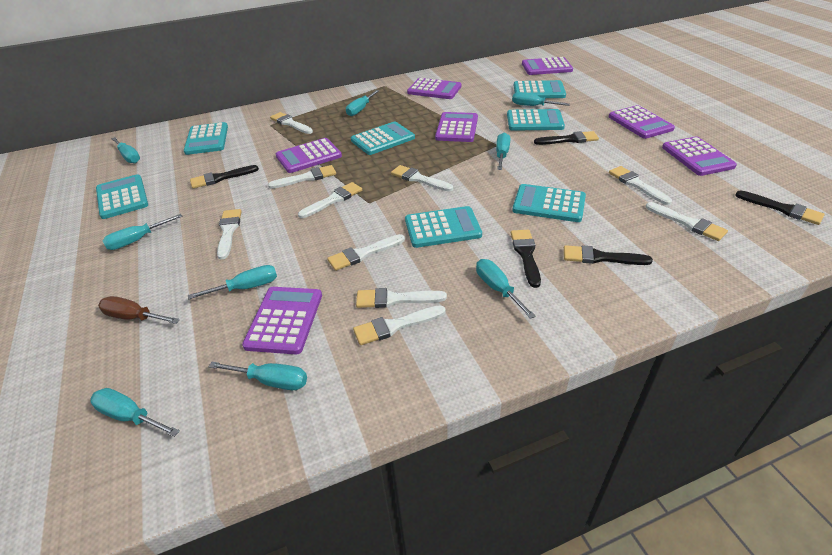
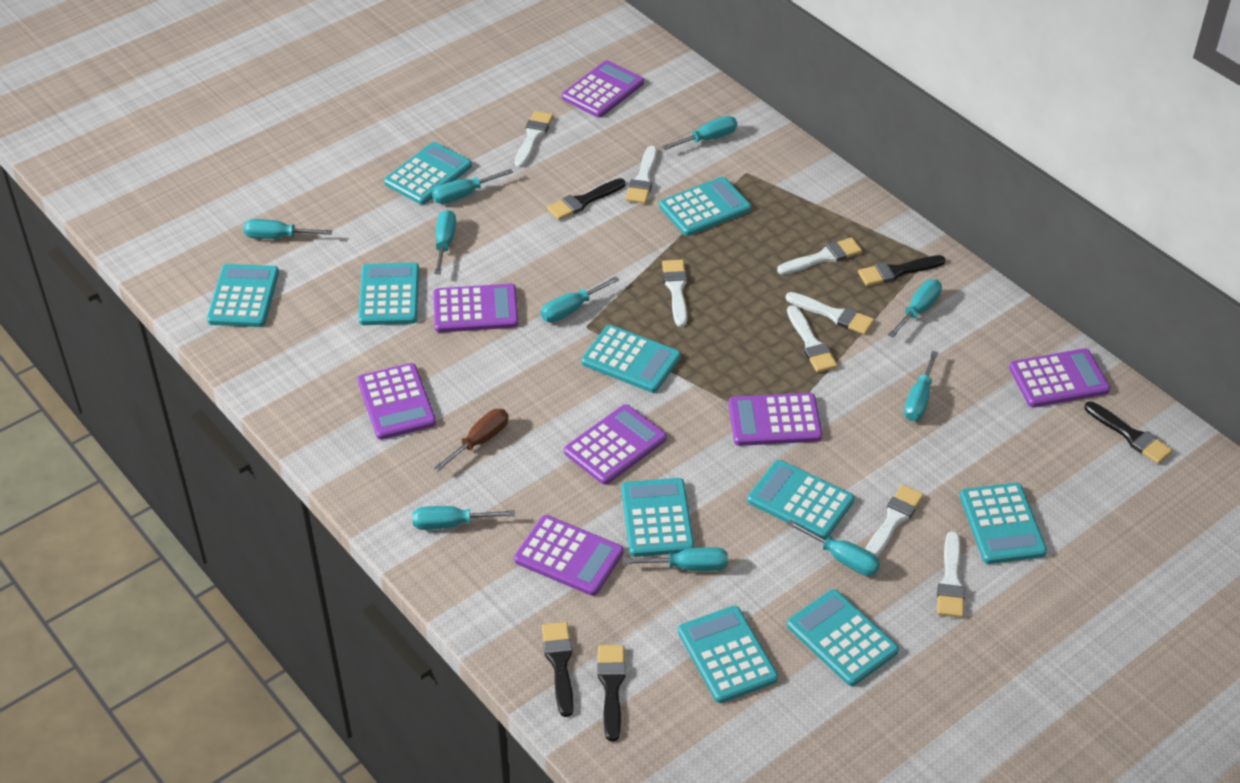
turquoise calculator: 7 -> 10
turquoise screwdriver: 9 -> 10
white brush: 10 -> 8

